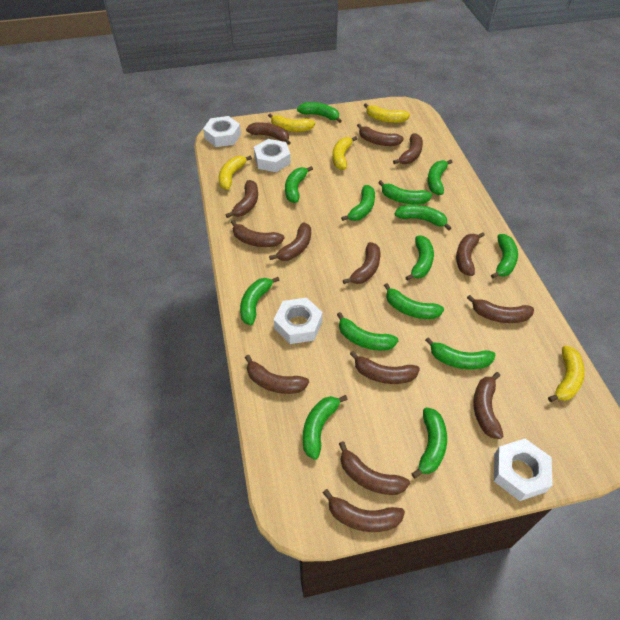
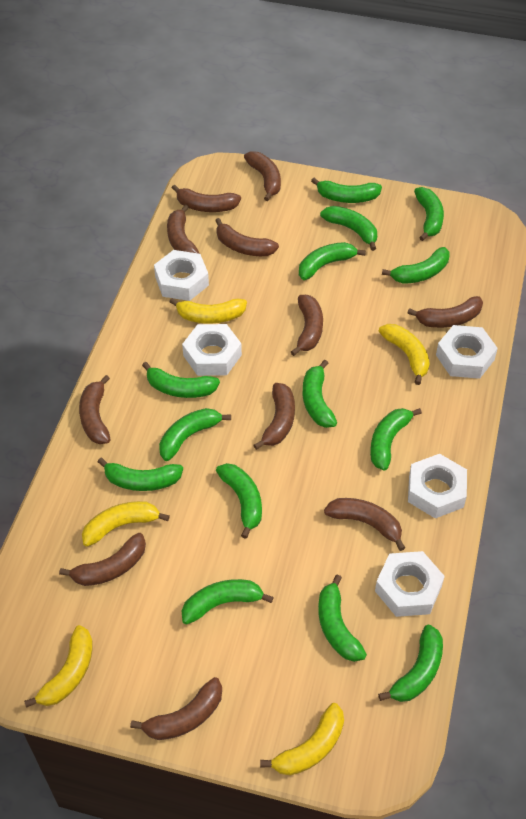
brown banana: 14 -> 11
white nut: 4 -> 5

